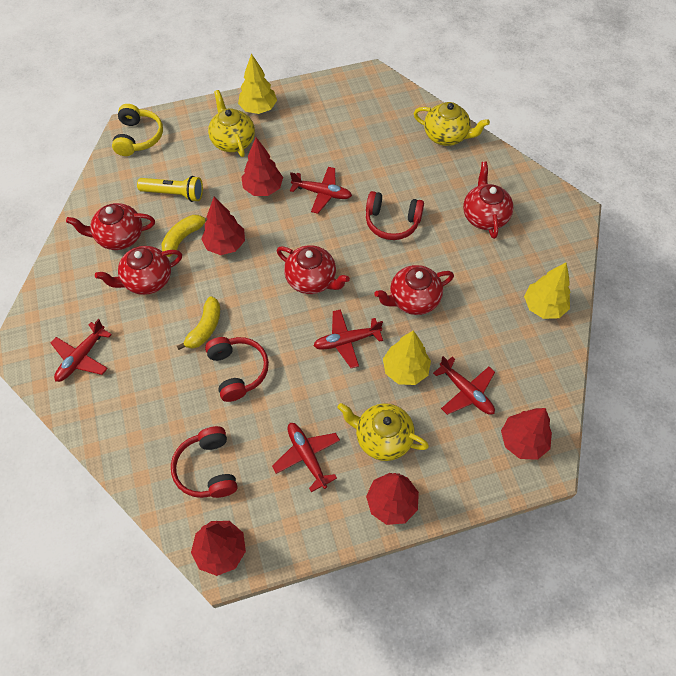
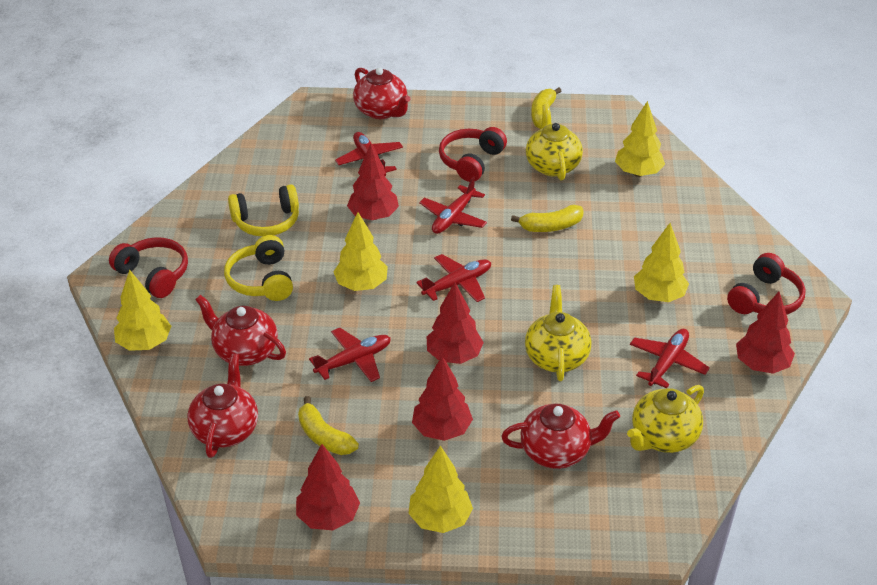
red teapot: 5 -> 4
yellow banana: 2 -> 3
yellow flashlight: 1 -> 0
yellow headphones: 1 -> 2
yellow tree: 3 -> 5

